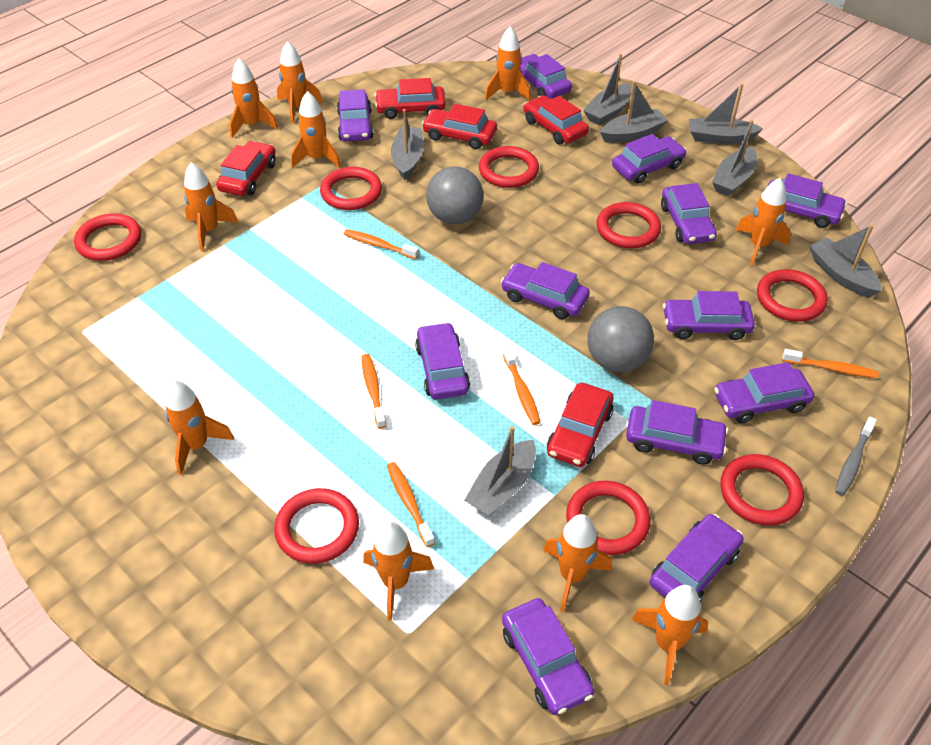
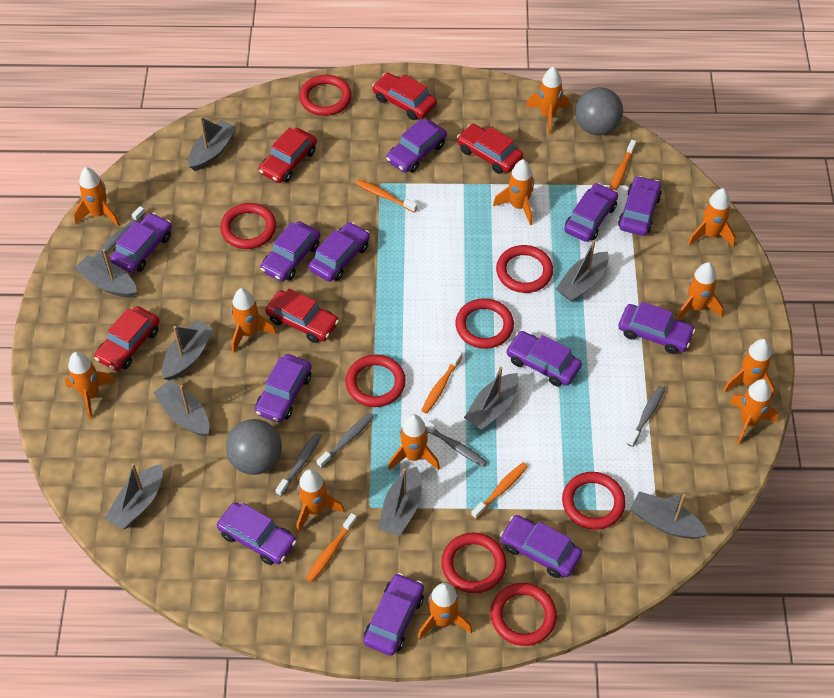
grey boat: 7 -> 9
grey toothbrush: 1 -> 5
orange rocket: 10 -> 12

